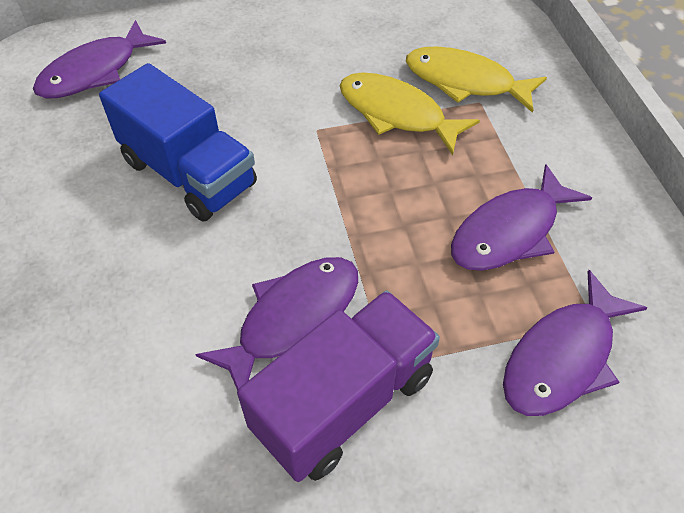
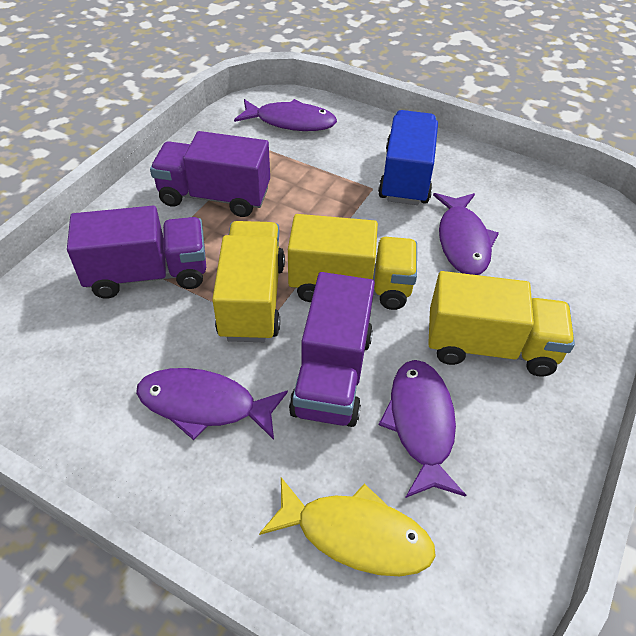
purple truck: 1 -> 3
yellow fish: 2 -> 1
yellow truck: 0 -> 3

